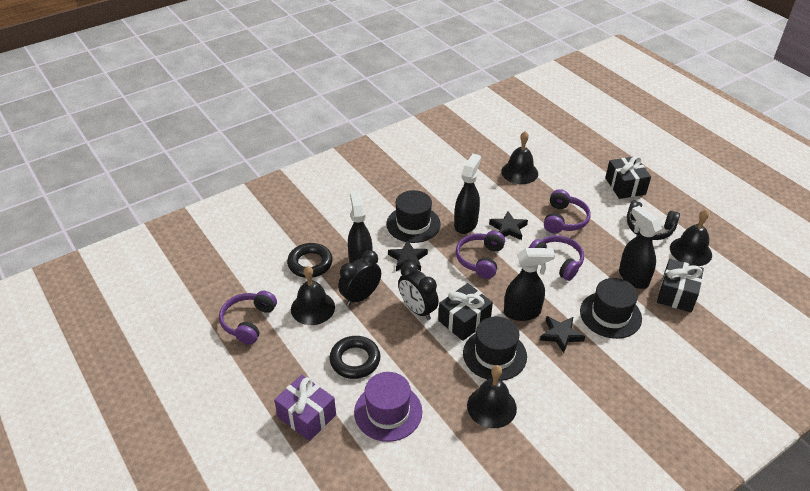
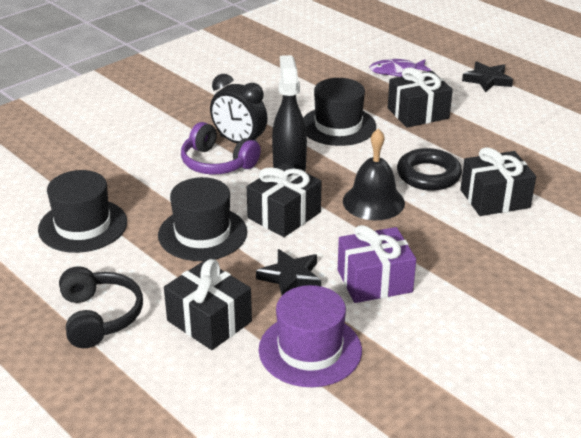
black bell: 4 -> 1
black clock: 2 -> 1
black gift: 3 -> 4
black ring: 2 -> 1
black spray bottle: 4 -> 1
black star: 3 -> 2
purple fish: 0 -> 1
purple headphones: 4 -> 1

